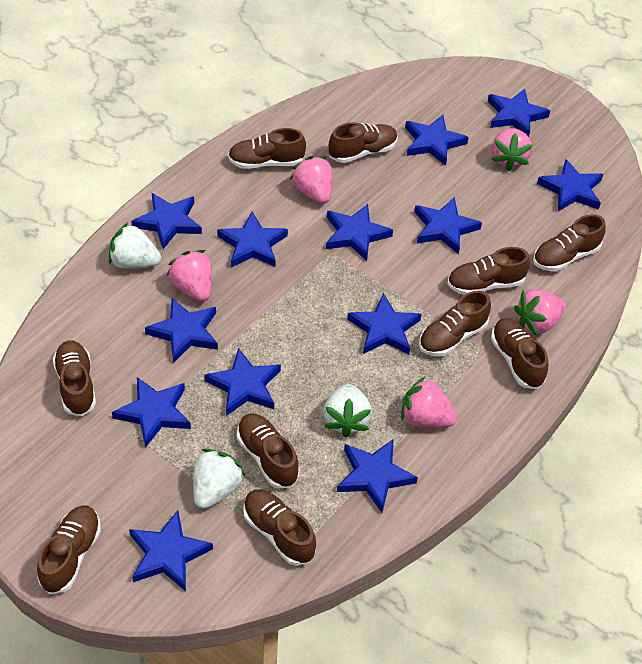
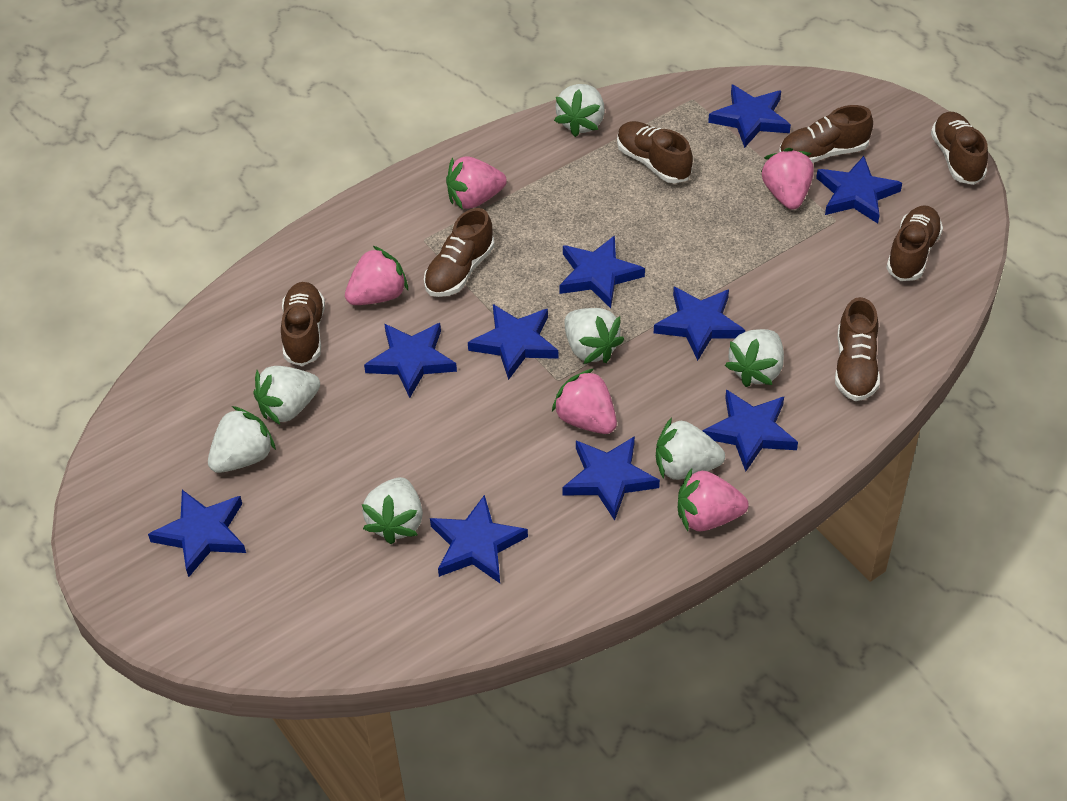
blue star: 13 -> 10
brown shoe: 10 -> 7
white strawberry: 3 -> 7

